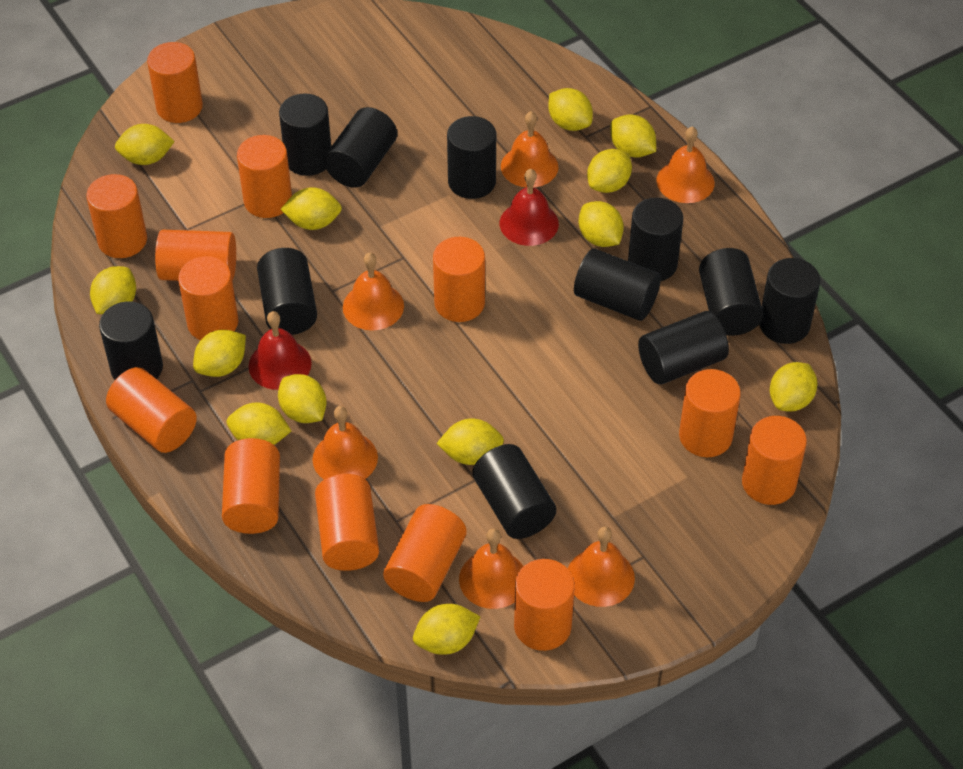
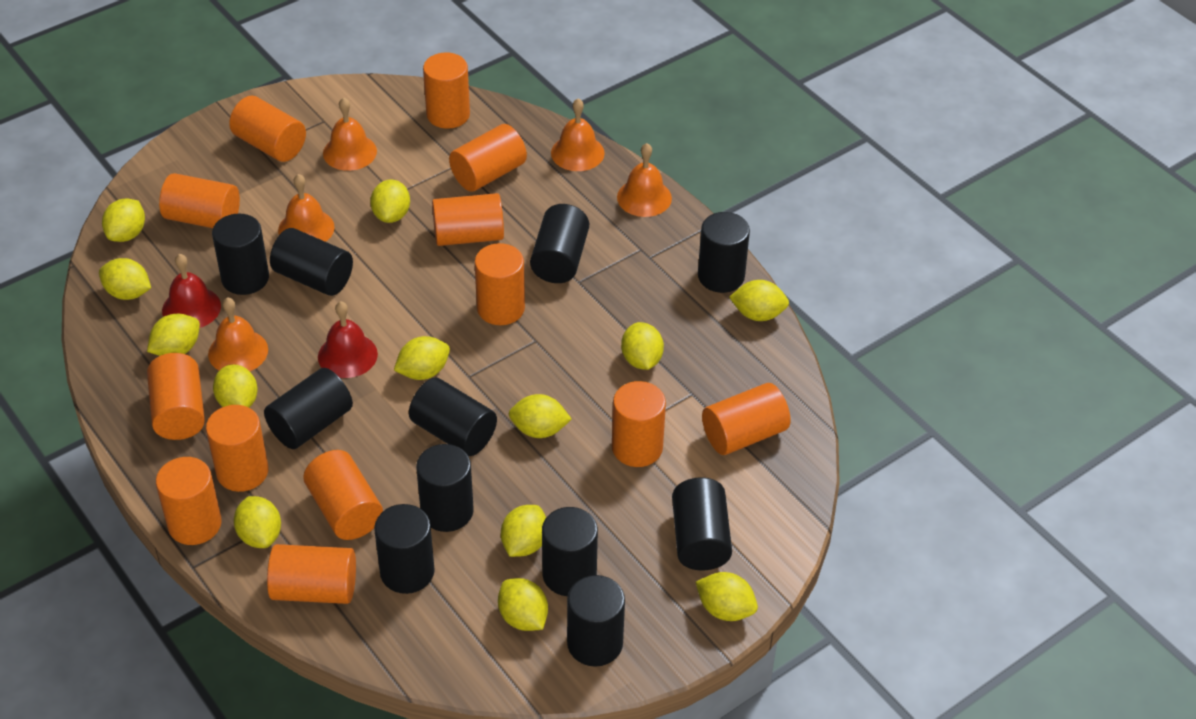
orange bell: 6 -> 5

